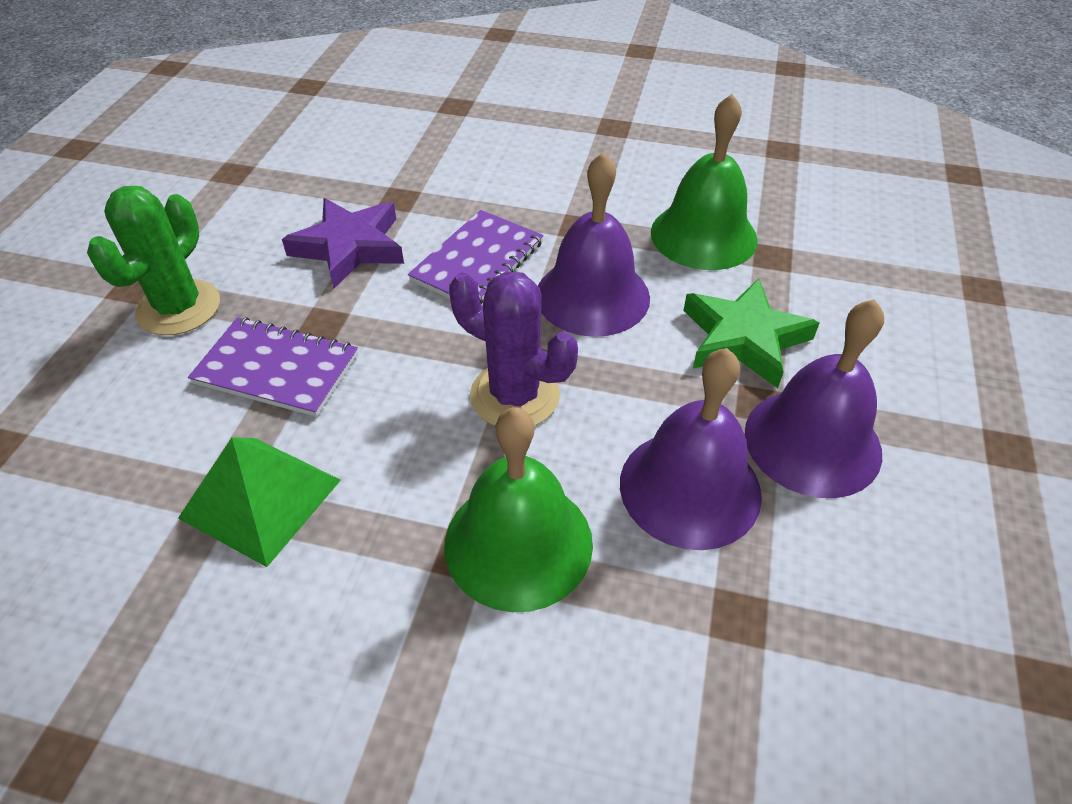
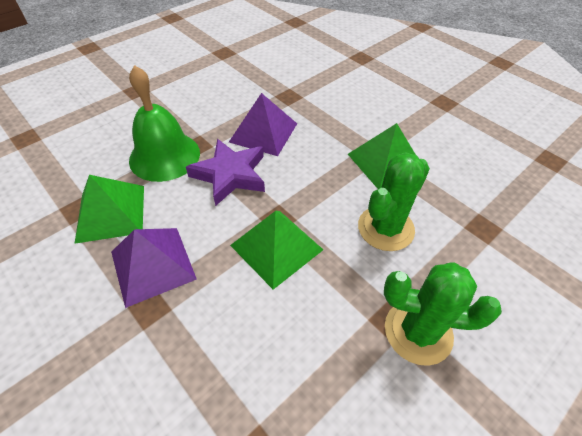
green bell: 2 -> 1
green cactus: 1 -> 2
green pyramid: 1 -> 3
green star: 1 -> 0
purple bell: 3 -> 0
purple cactus: 1 -> 0
purple notebook: 2 -> 0
purple pyramid: 0 -> 2

